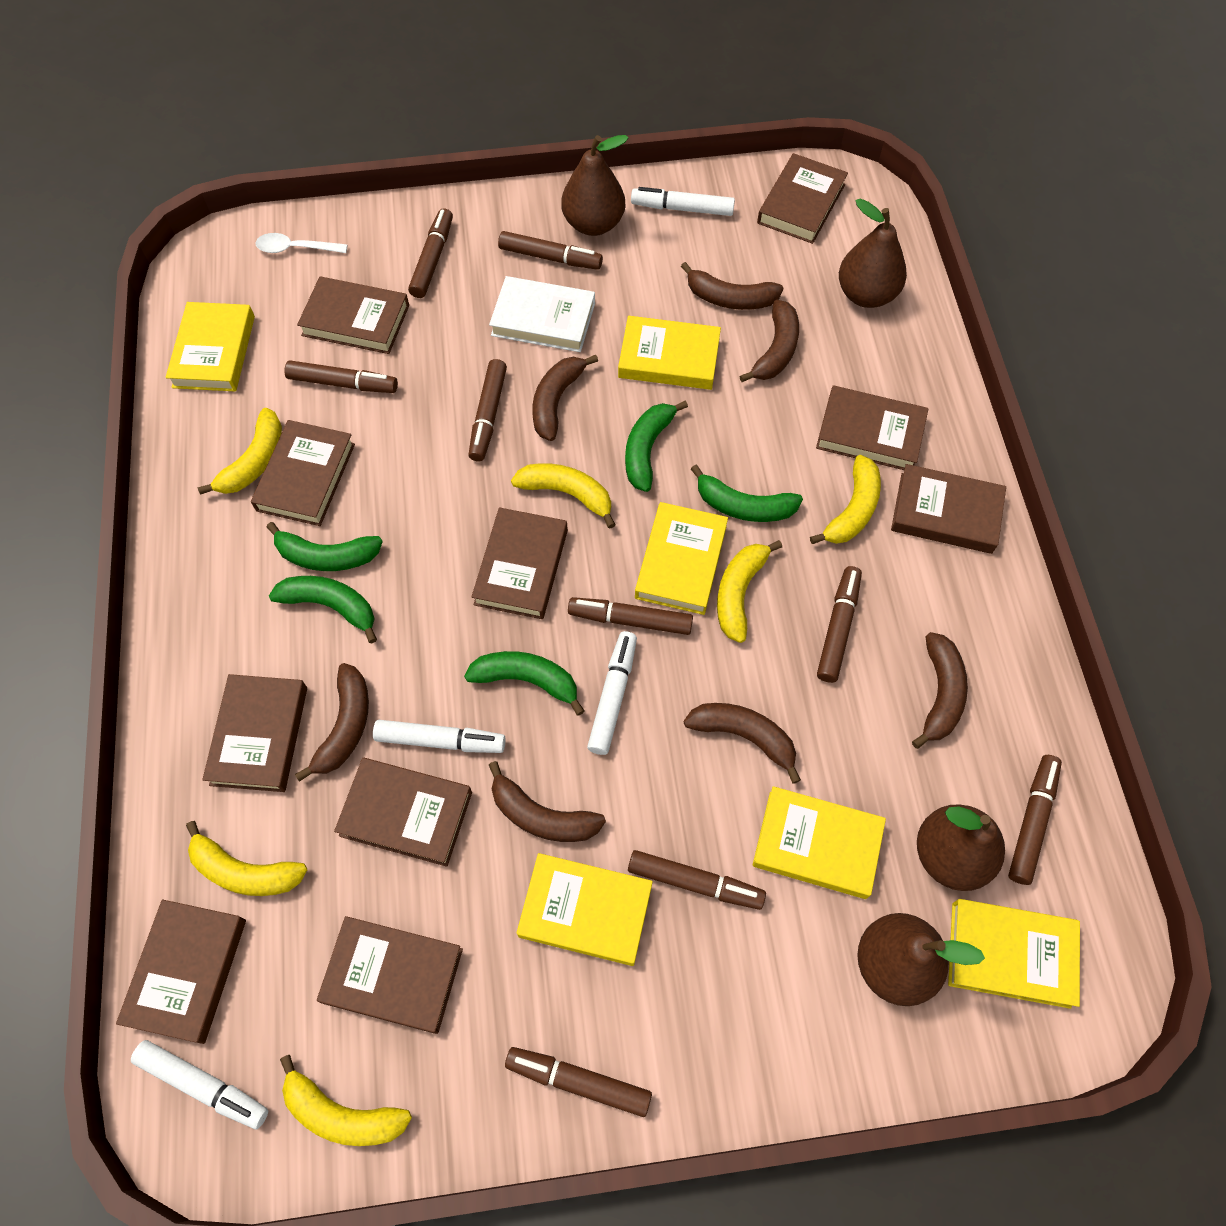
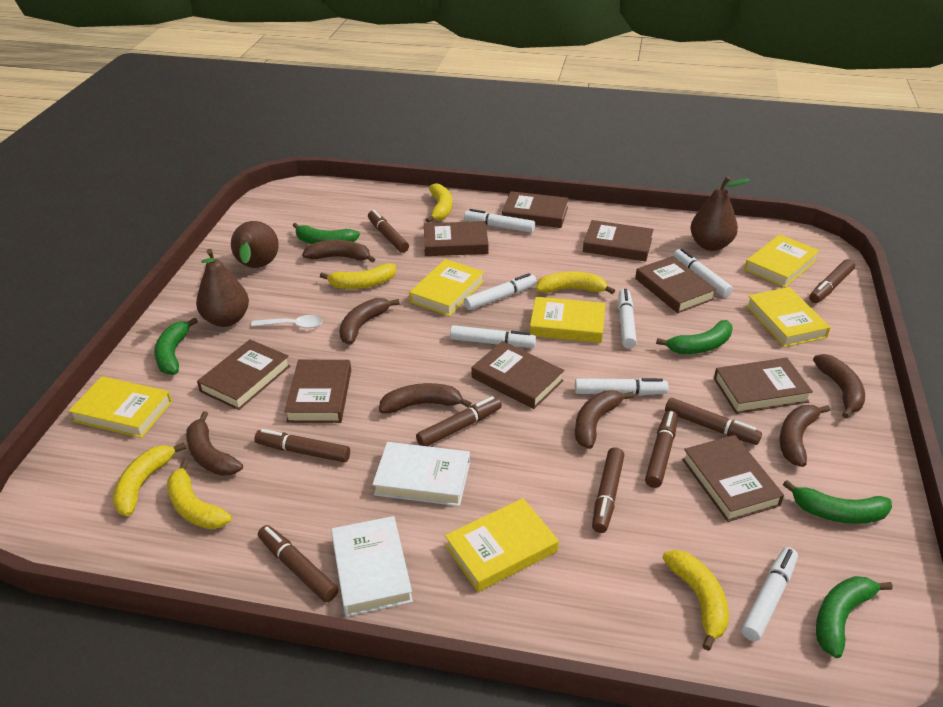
brown book: 10 -> 9
brown marker: 9 -> 8
brown pear: 4 -> 3
white book: 1 -> 2
white marker: 4 -> 7

